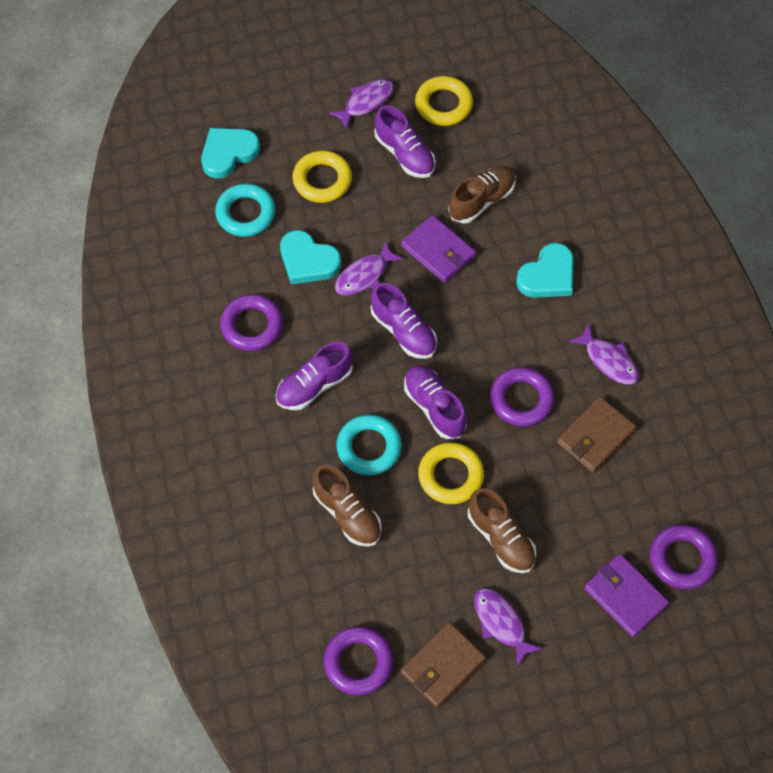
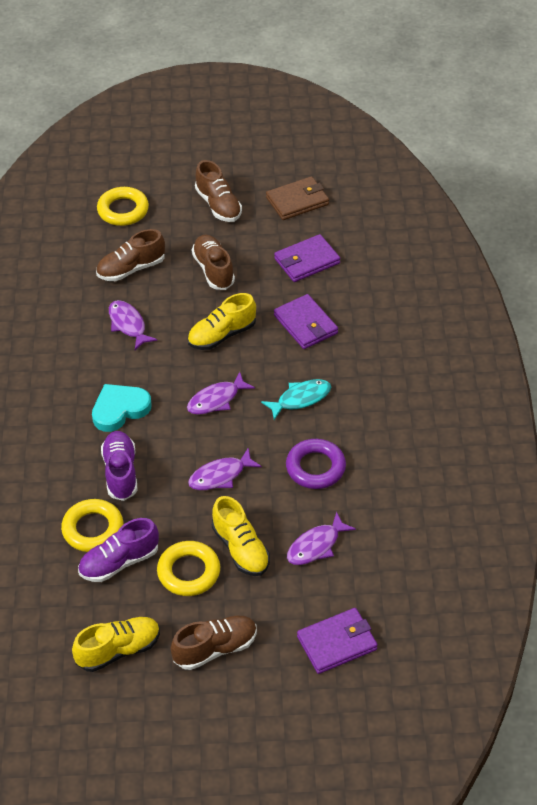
brown shoe: 3 -> 4
brown wallet: 2 -> 1
purple ring: 4 -> 1
purple shoe: 4 -> 2
purple wallet: 2 -> 3
turquoise fish: 0 -> 1
turquoise heart: 3 -> 1
turquoise ring: 2 -> 0
yellow shoe: 0 -> 3

